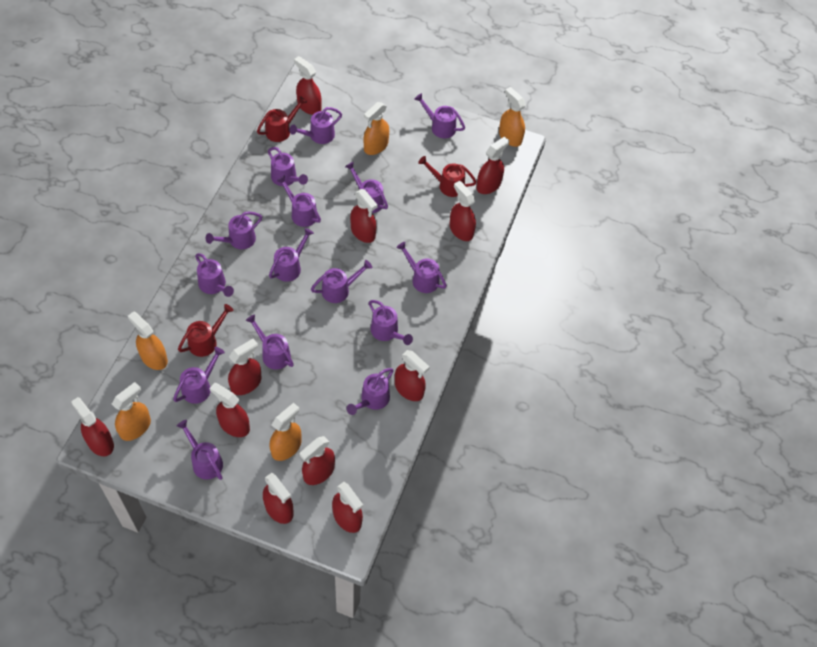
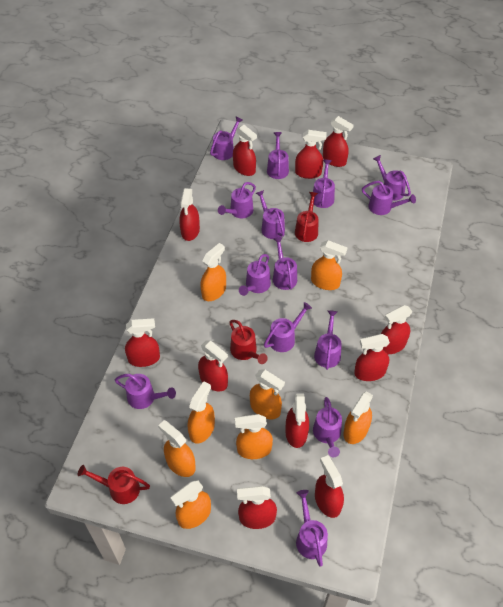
orange spray bottle: 5 -> 8
purple watering can: 15 -> 14

